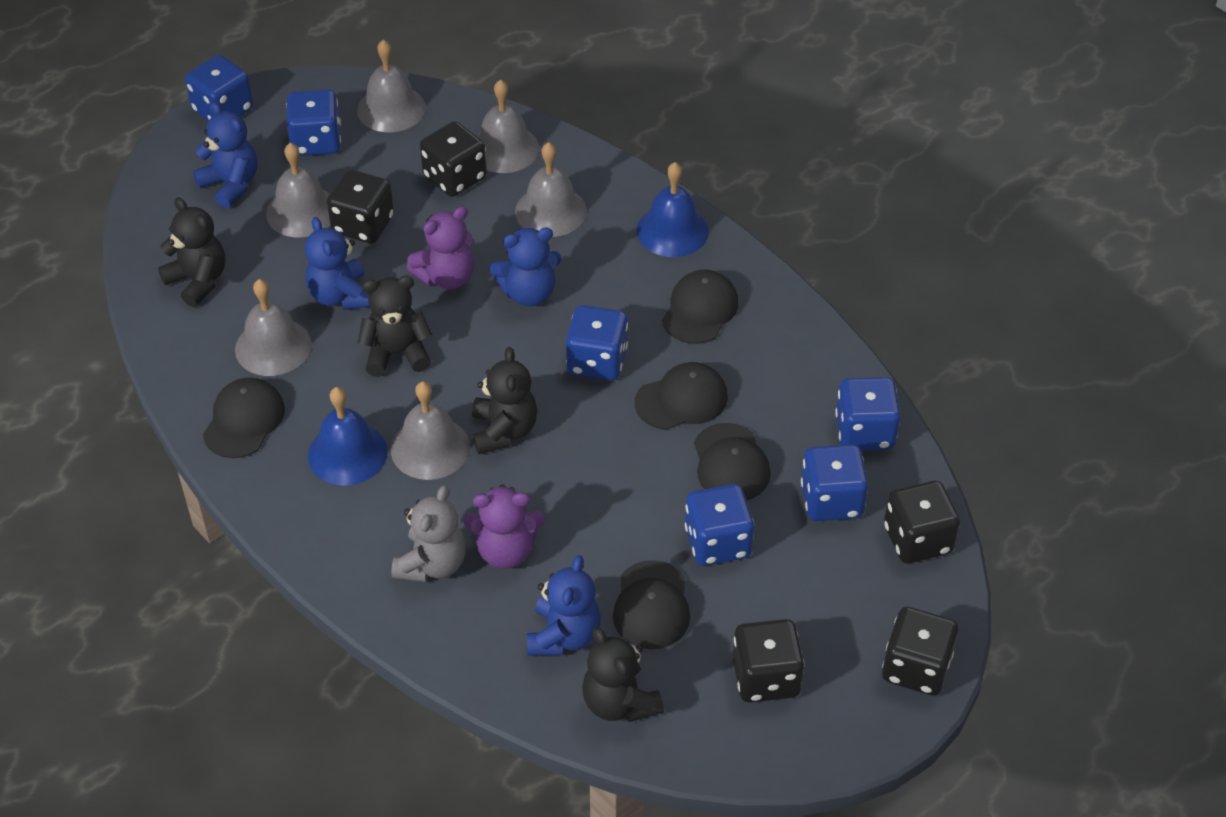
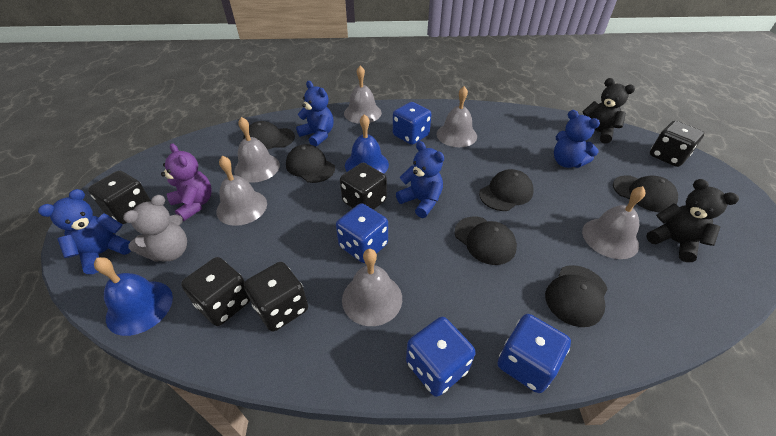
black cap: 5 -> 6
black teddy bear: 4 -> 2
blue dice: 6 -> 4
purple teddy bear: 2 -> 1

